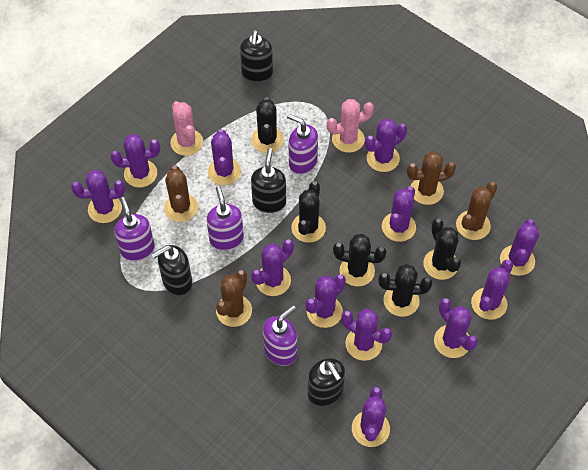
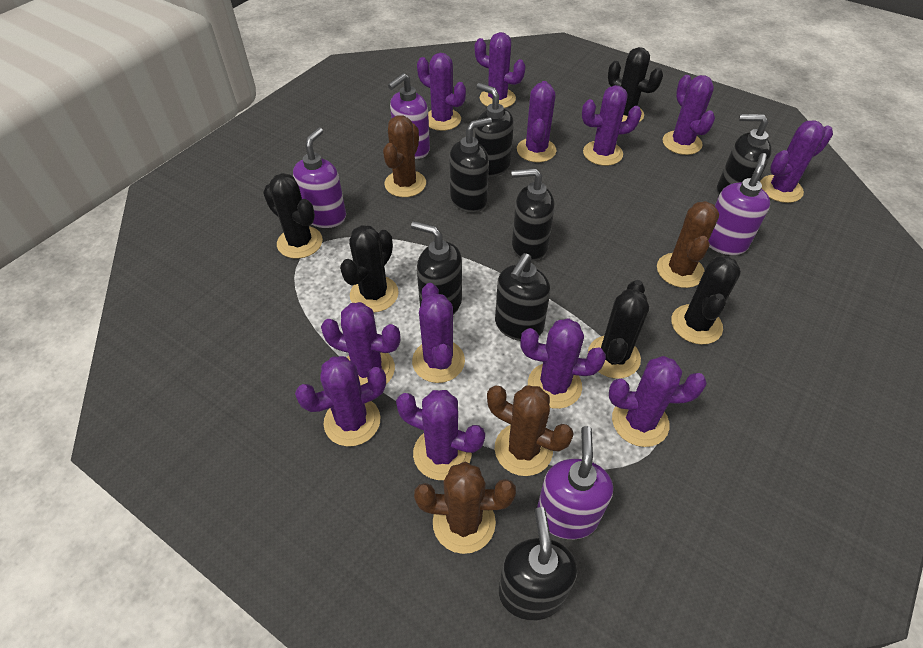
black soap dispenser: 4 -> 7
pink cactus: 2 -> 0

